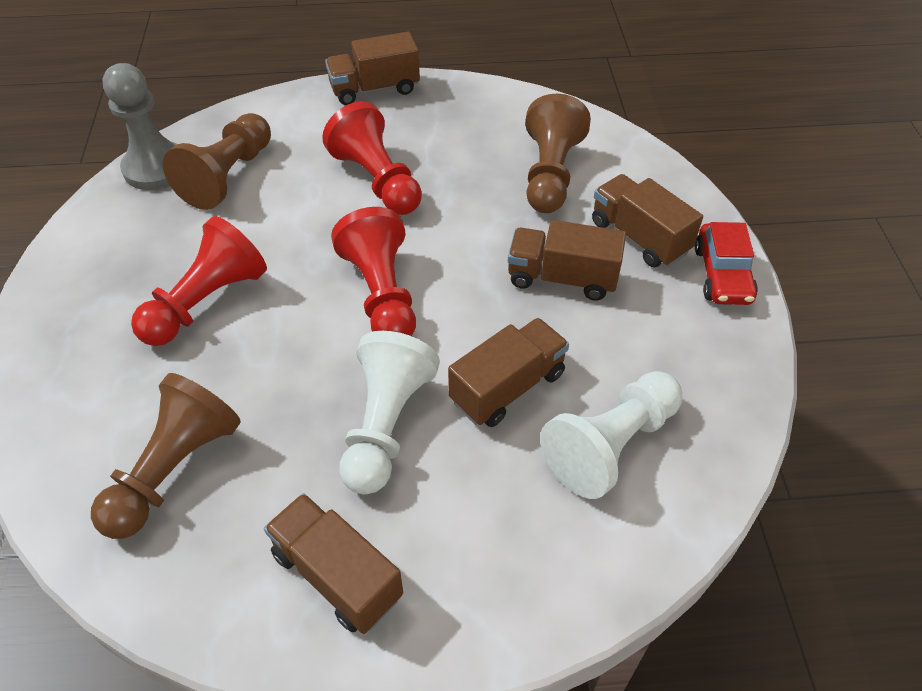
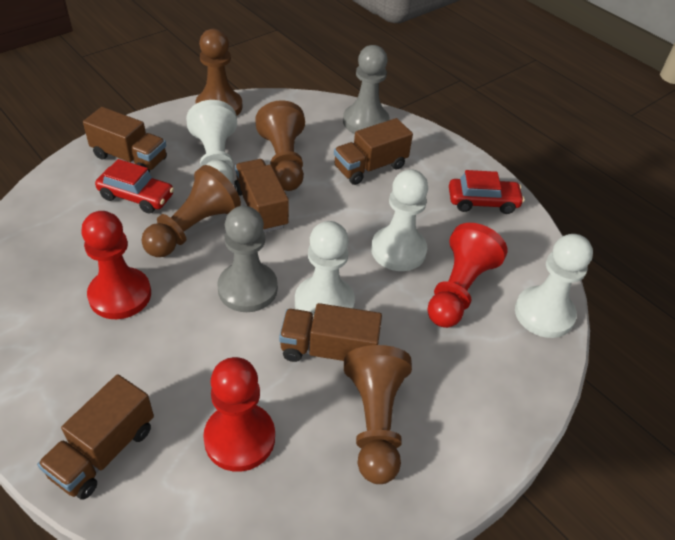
brown pawn: 3 -> 4
grey pawn: 1 -> 2
red car: 1 -> 2
white pawn: 2 -> 4

